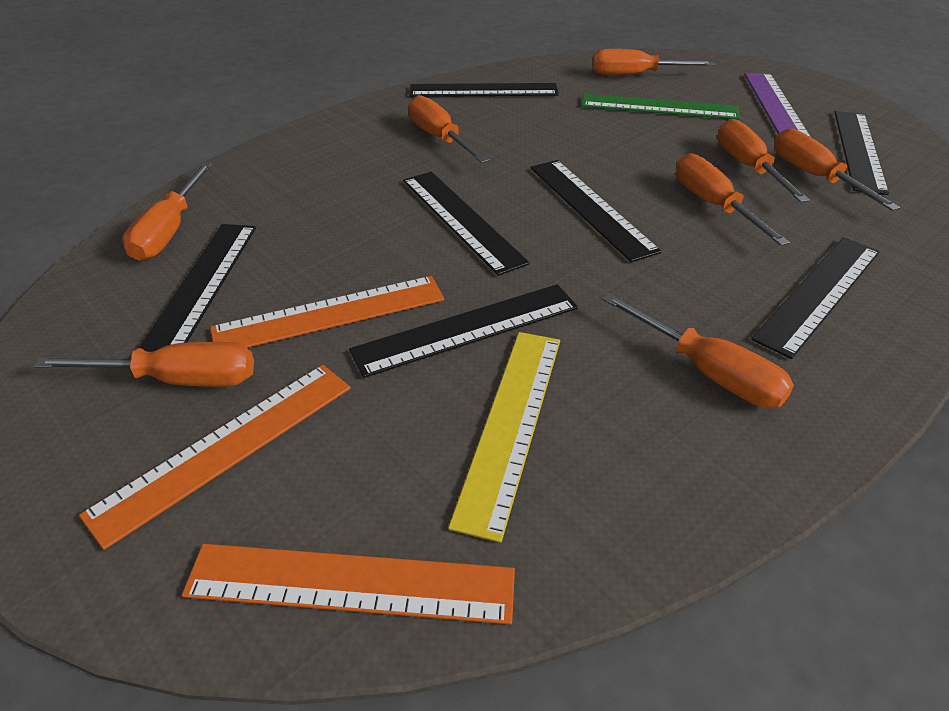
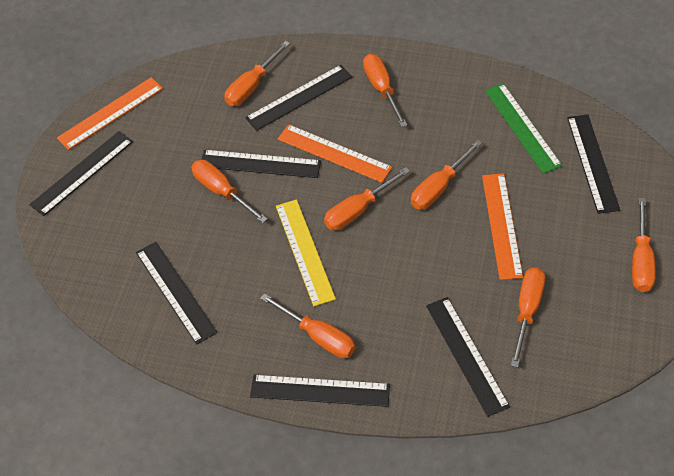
purple ruler: 1 -> 0

